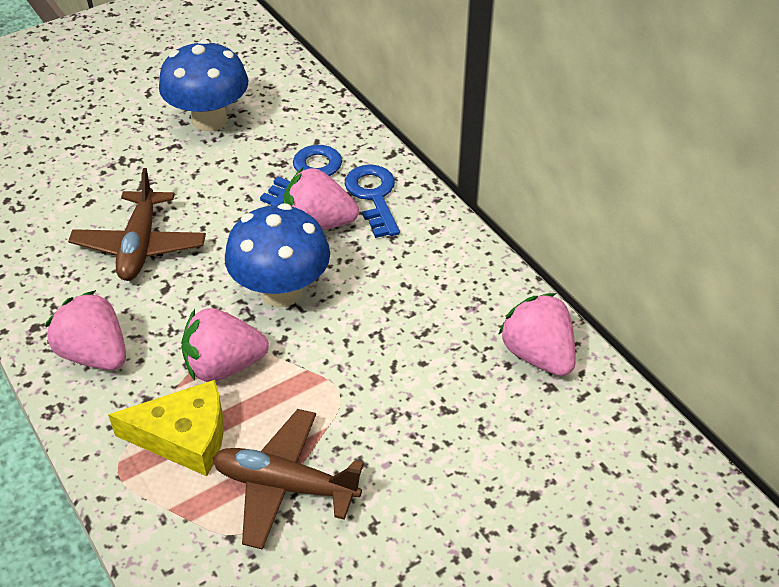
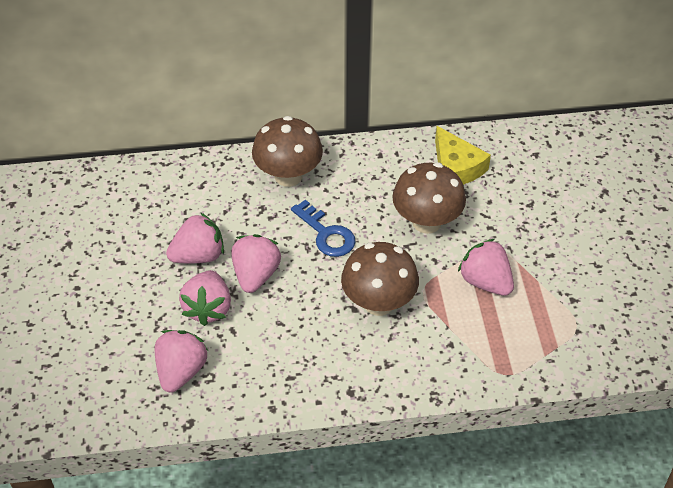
blue key: 2 -> 1
blue mushroom: 2 -> 0
brown mushroom: 0 -> 3
brown plane: 2 -> 0
pink strawberry: 4 -> 5

